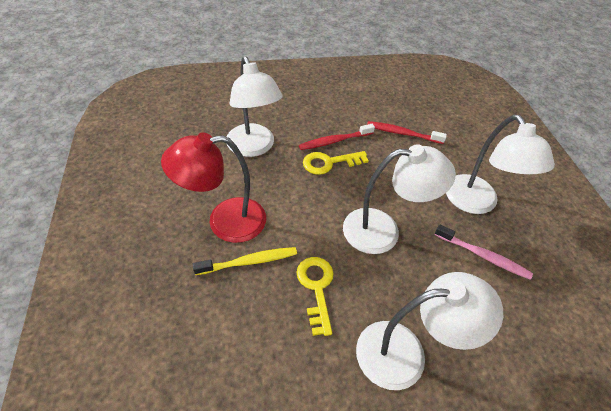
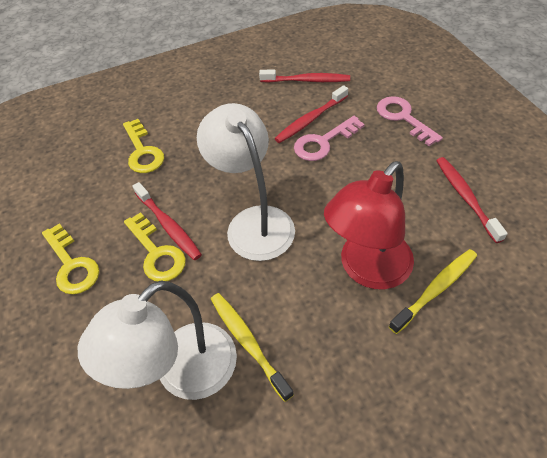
pink key: 0 -> 2
pink toothbrush: 1 -> 0
red toothbrush: 2 -> 4
white lamp: 4 -> 2
yellow key: 2 -> 3
yellow toothbrush: 1 -> 2

